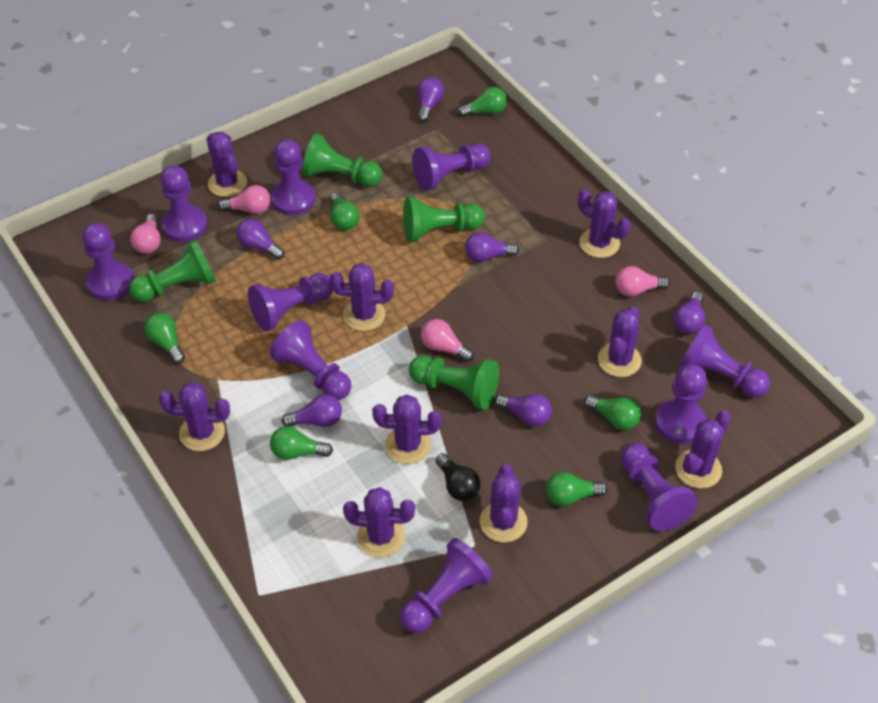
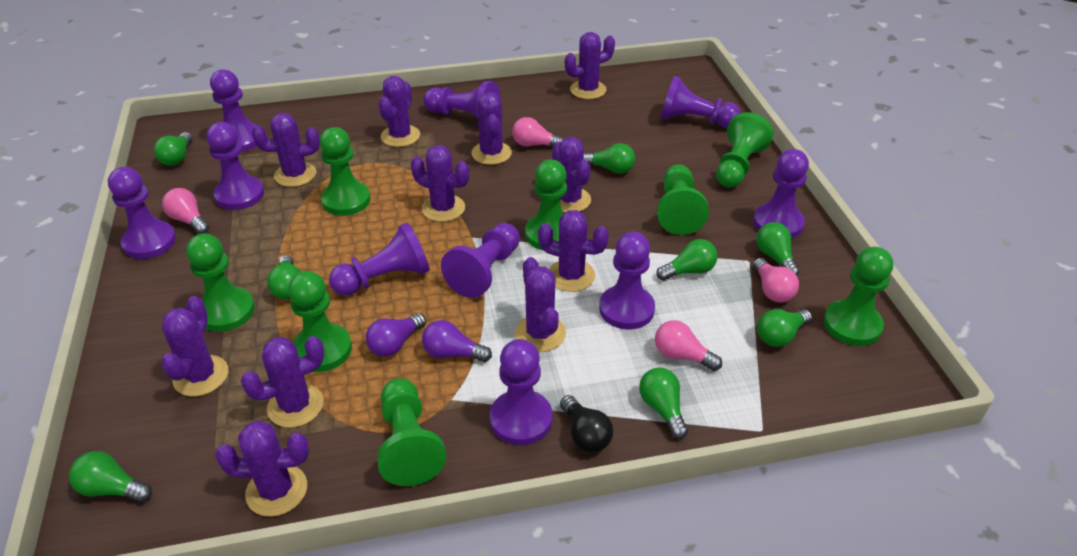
green light bulb: 6 -> 8
green pawn: 4 -> 8
purple cactus: 9 -> 11
purple light bulb: 6 -> 2

